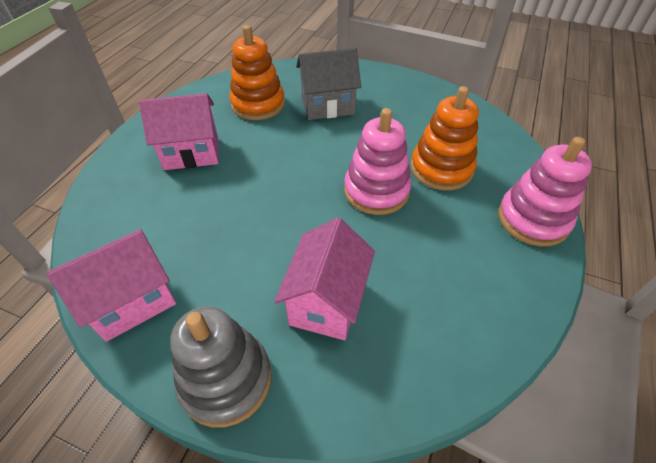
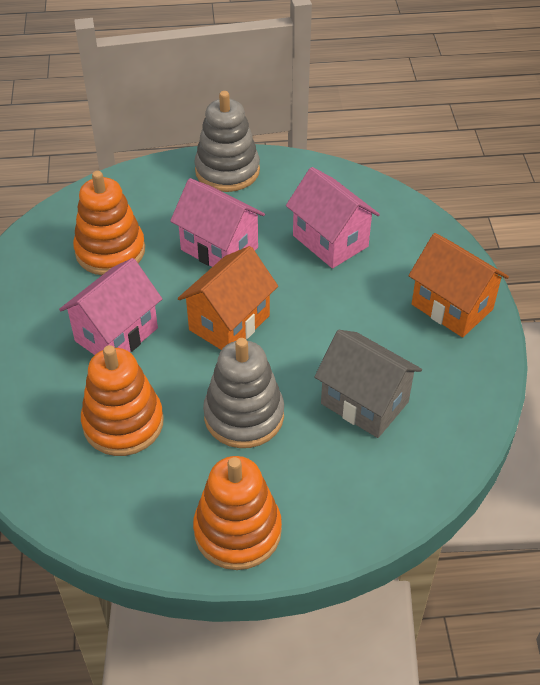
grey stacking toy: 1 -> 2
orange house: 0 -> 2
orange stacking toy: 2 -> 3
pink stacking toy: 2 -> 0

